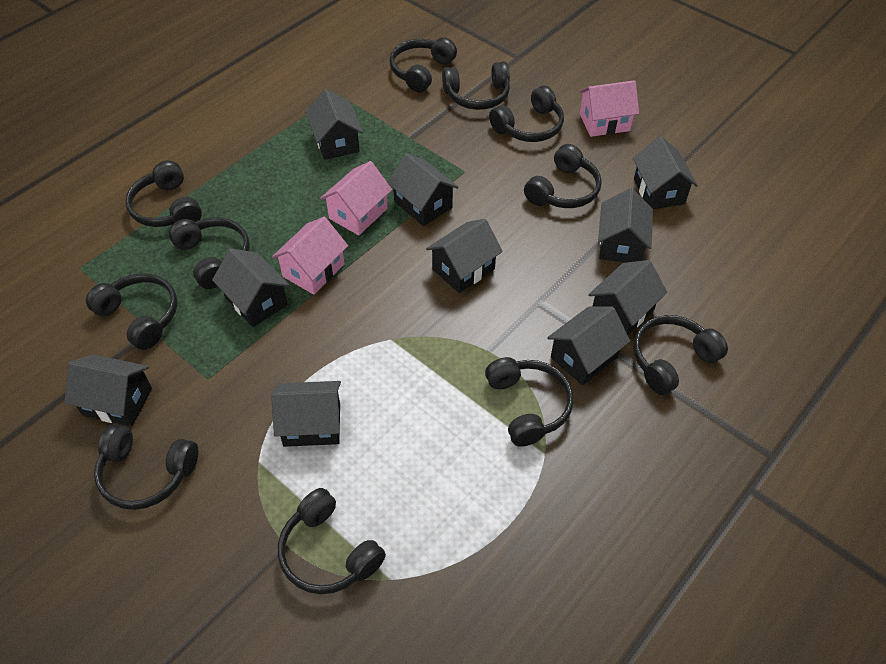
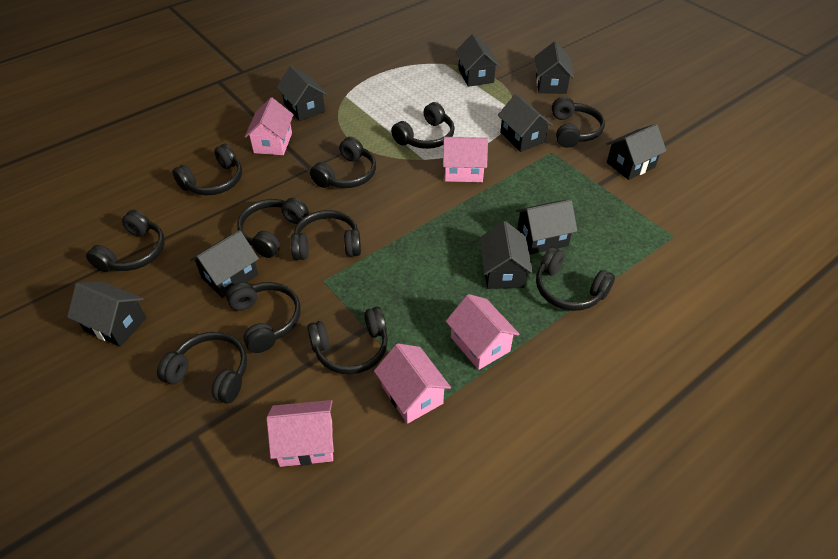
black house: 10 -> 9
pink house: 3 -> 5

